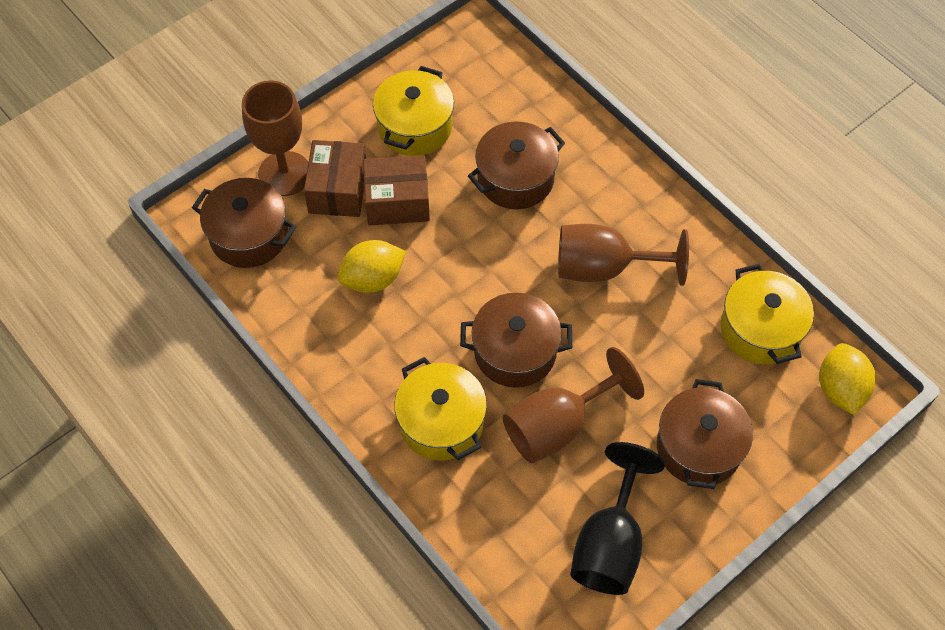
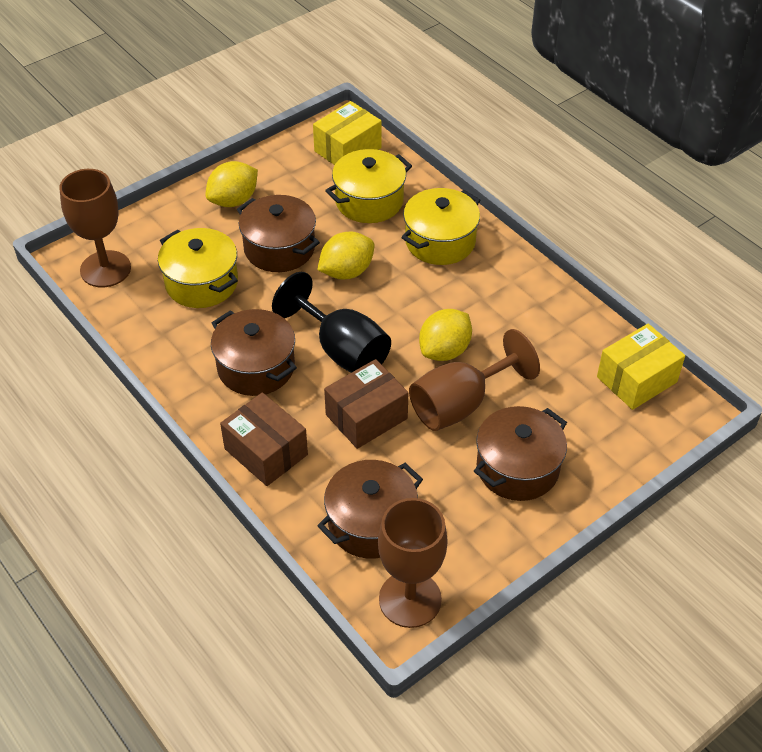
yellow box: 0 -> 2
yellow lemon: 2 -> 3

